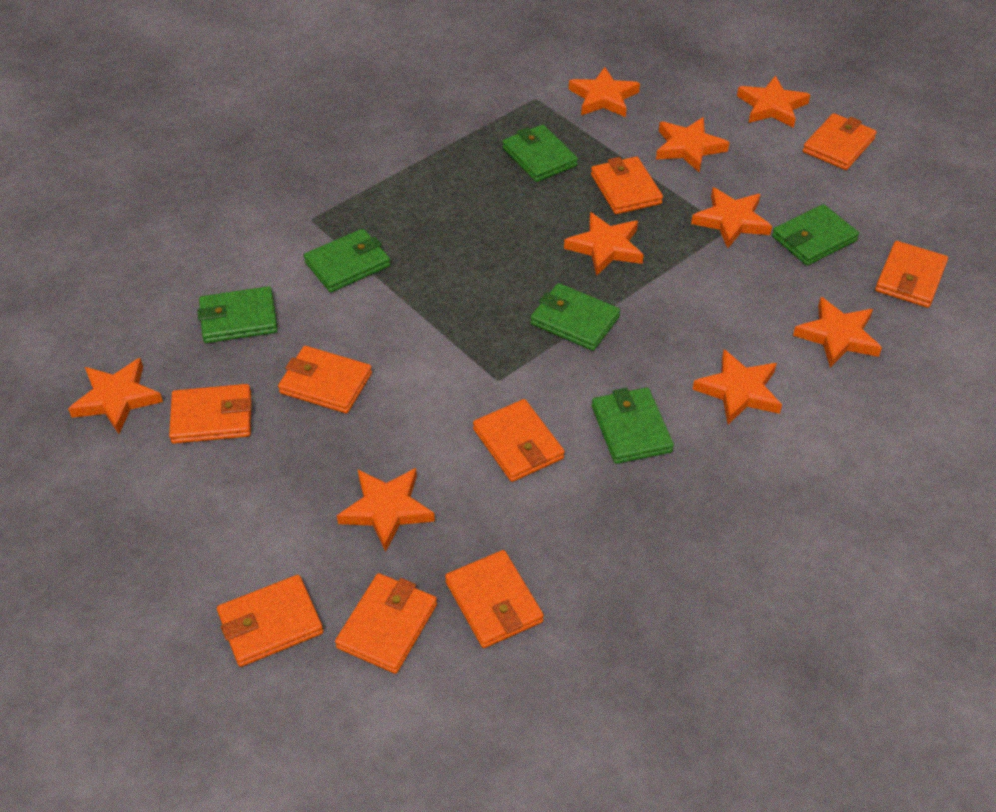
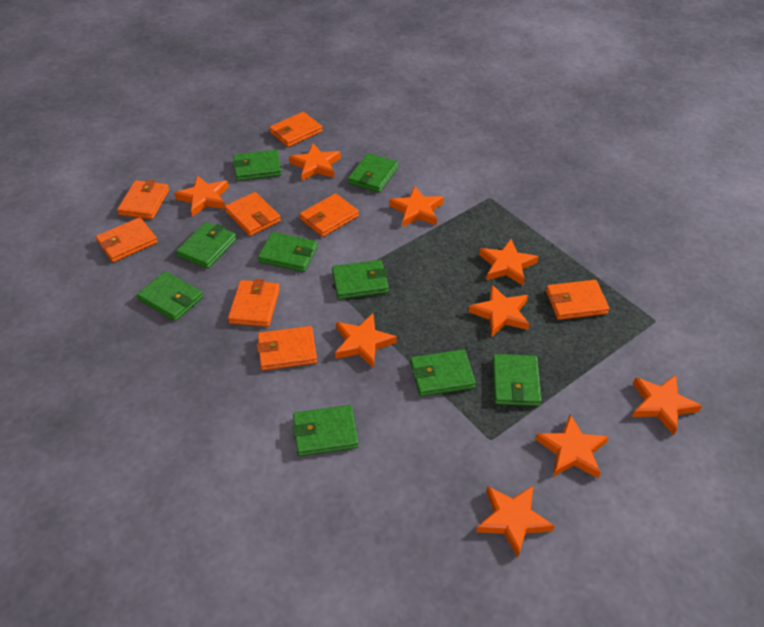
green wallet: 6 -> 9
orange wallet: 9 -> 8

